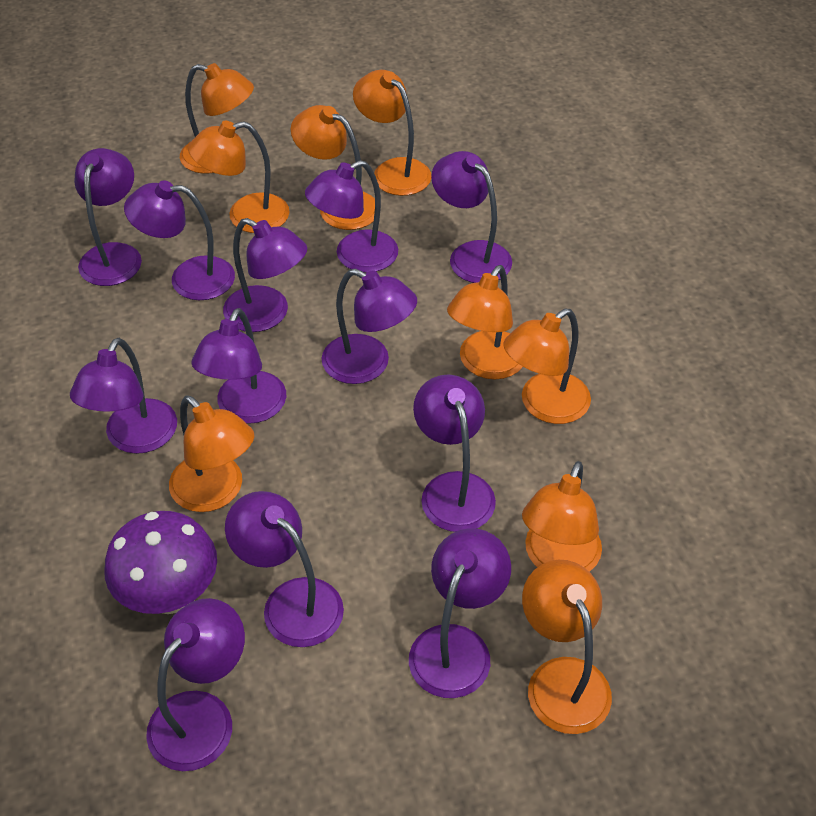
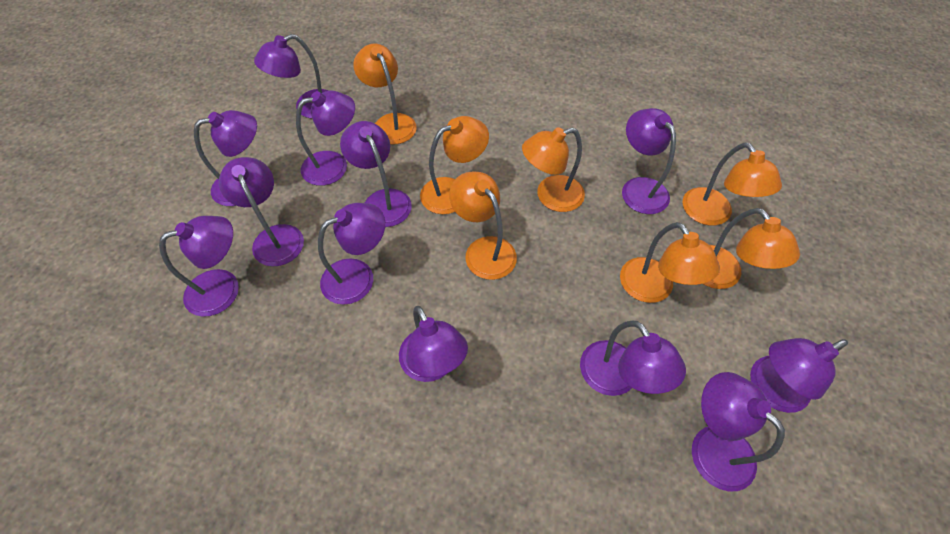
orange lamp: 9 -> 7
purple mushroom: 1 -> 0

